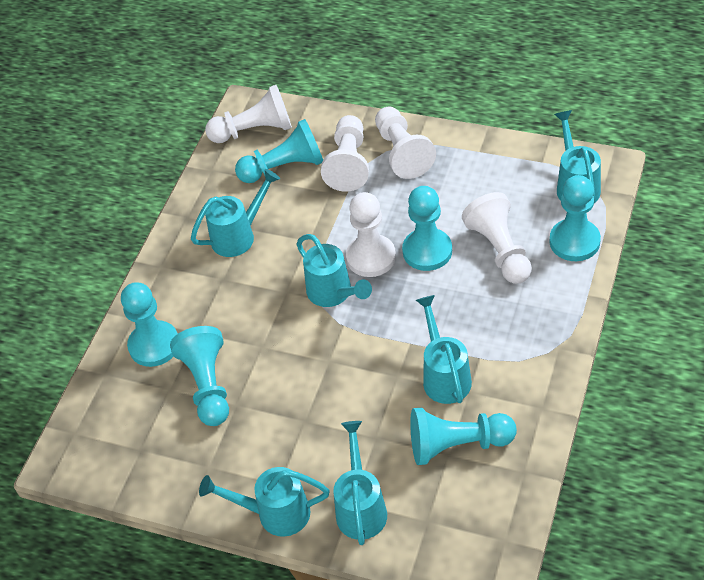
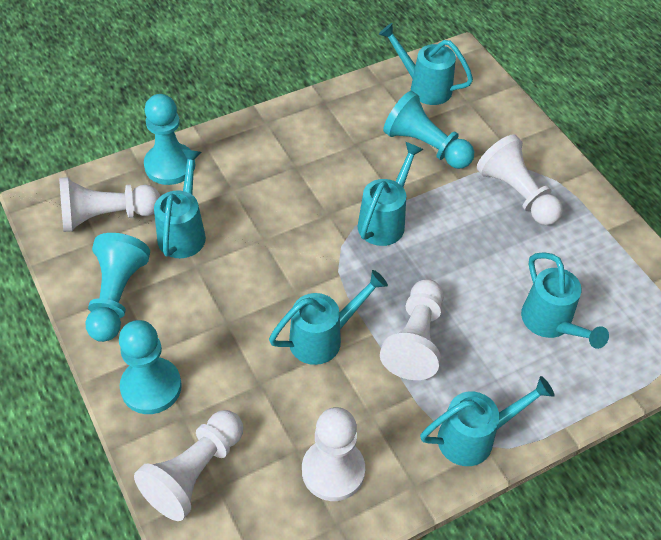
turquoise pawn: 6 -> 4

